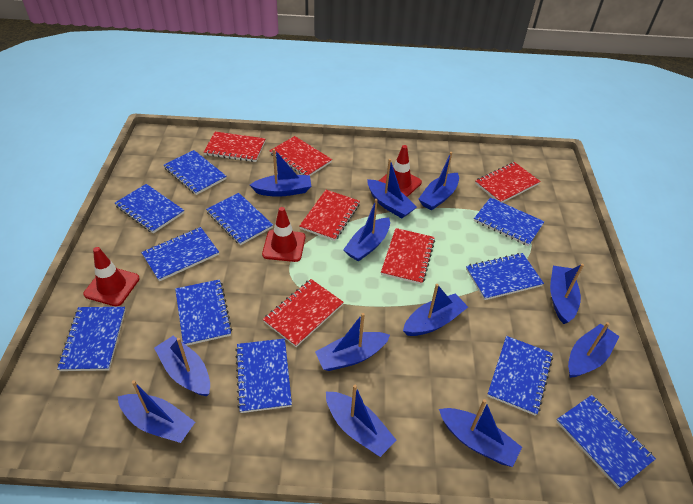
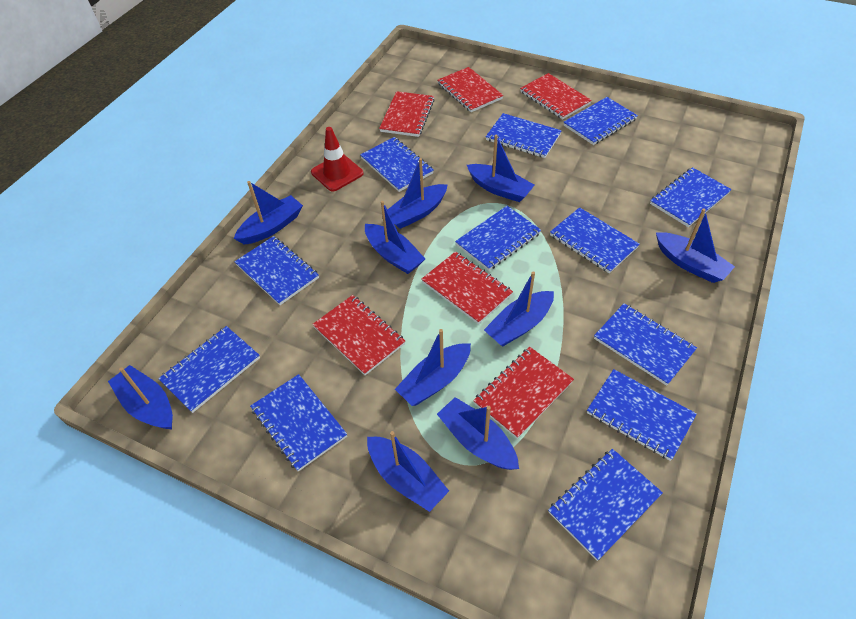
blue boat: 12 -> 10
blue notebook: 11 -> 12
red traffic cone: 3 -> 1

